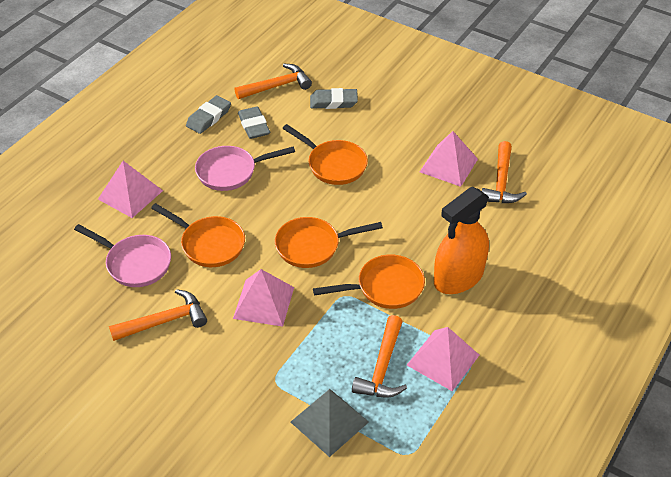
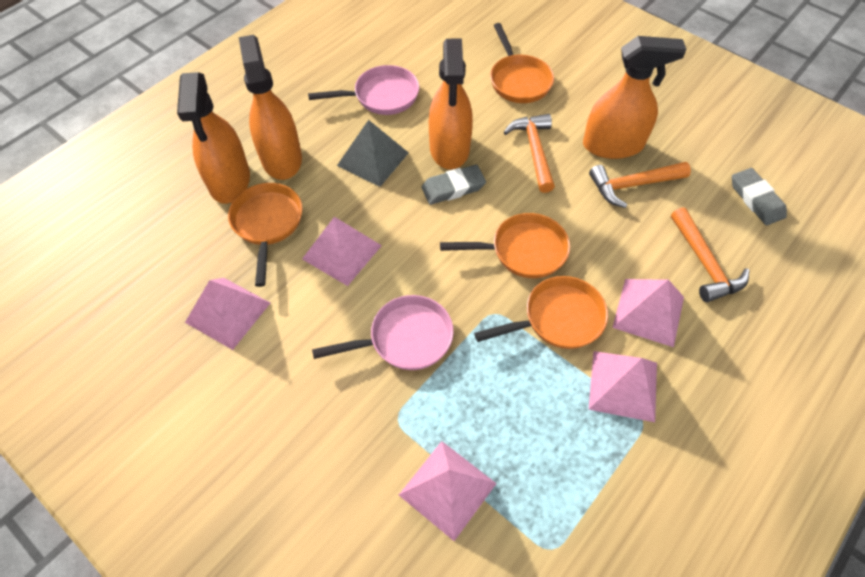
grey eraser: 3 -> 2
orange hammer: 4 -> 3
orange spray bottle: 1 -> 4
pink pyramid: 4 -> 5

